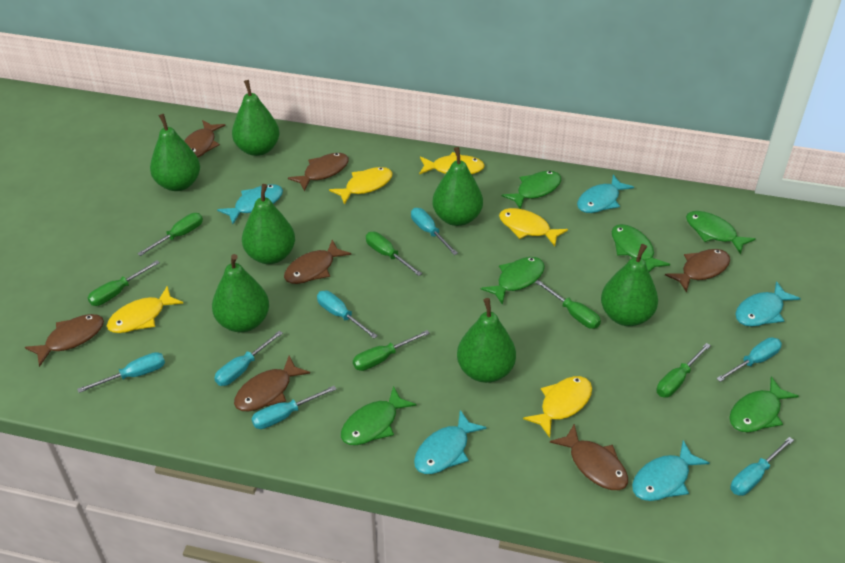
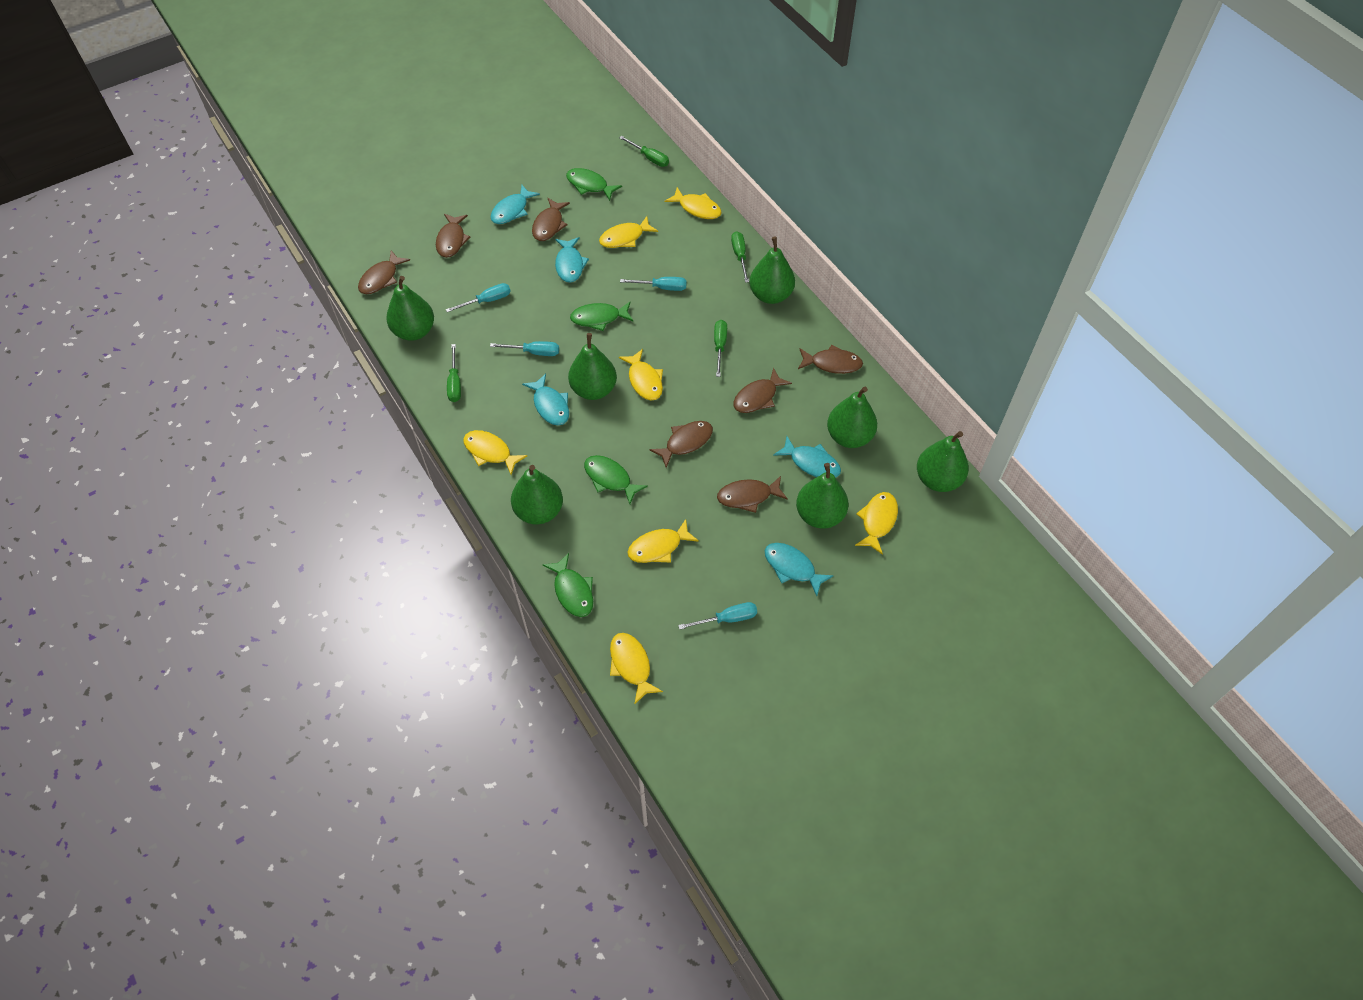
green fish: 6 -> 4
green screwdriver: 6 -> 4
turquoise screwdriver: 7 -> 4
yellow fish: 5 -> 7

